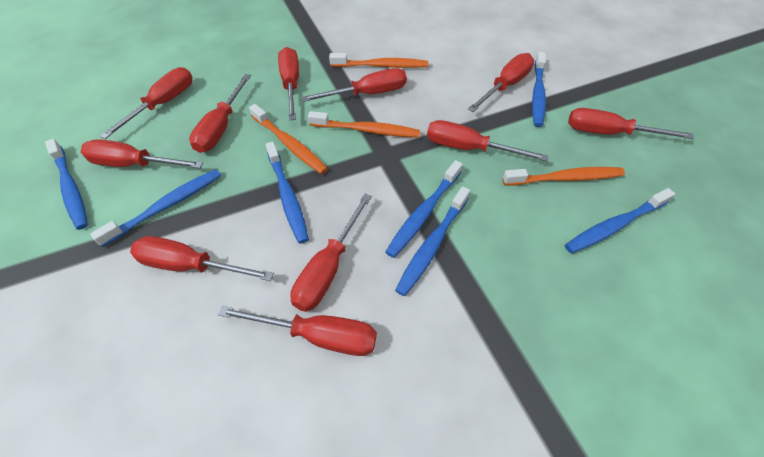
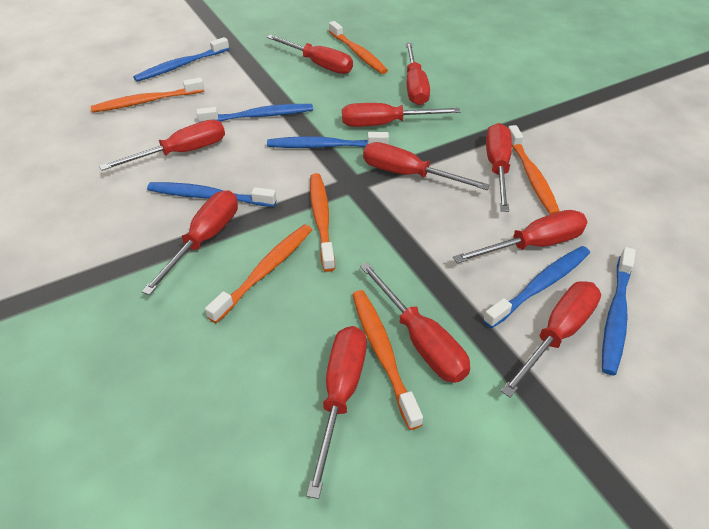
blue toothbrush: 7 -> 6
orange toothbrush: 4 -> 6

